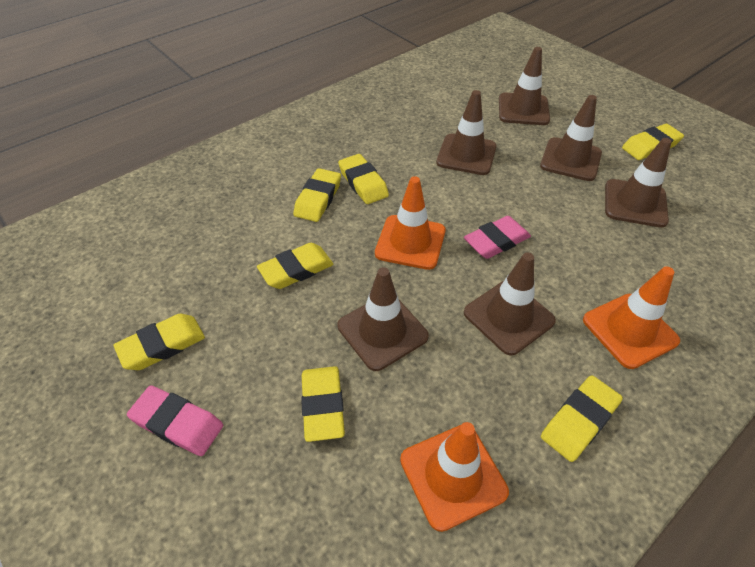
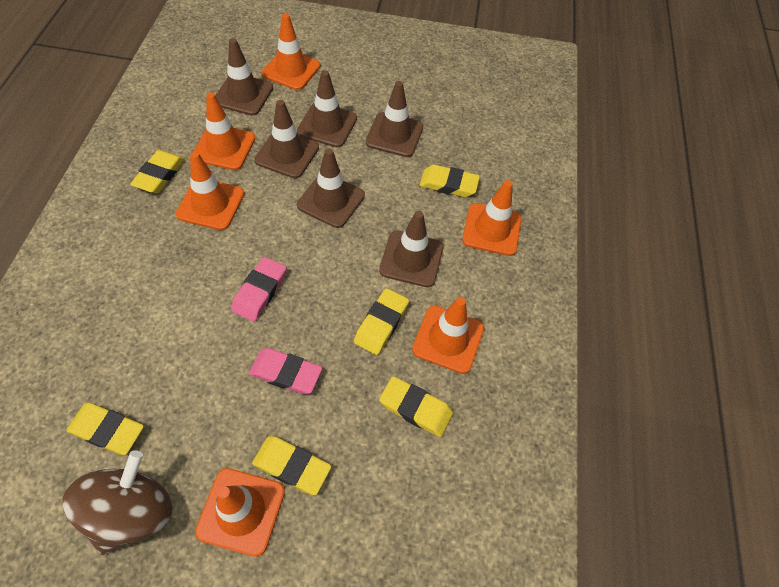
brown spinning top: 0 -> 1
orange traffic cone: 3 -> 6
yellow eraser: 7 -> 6

